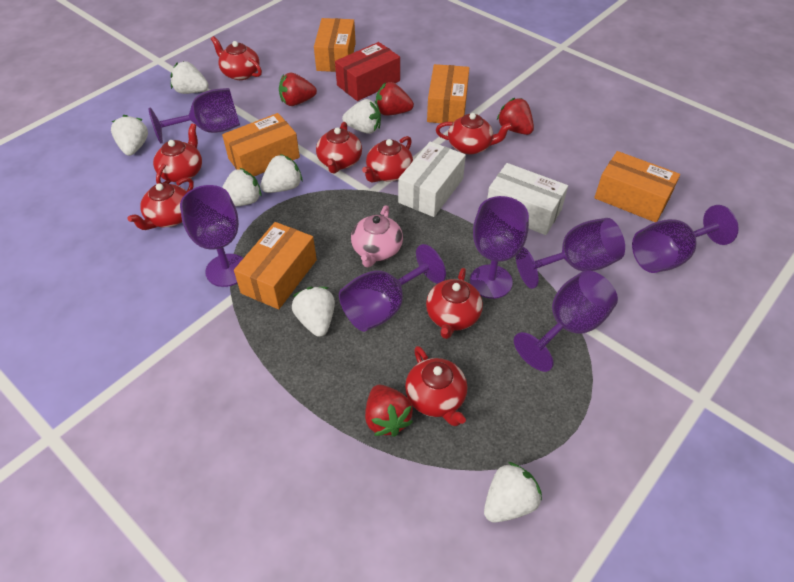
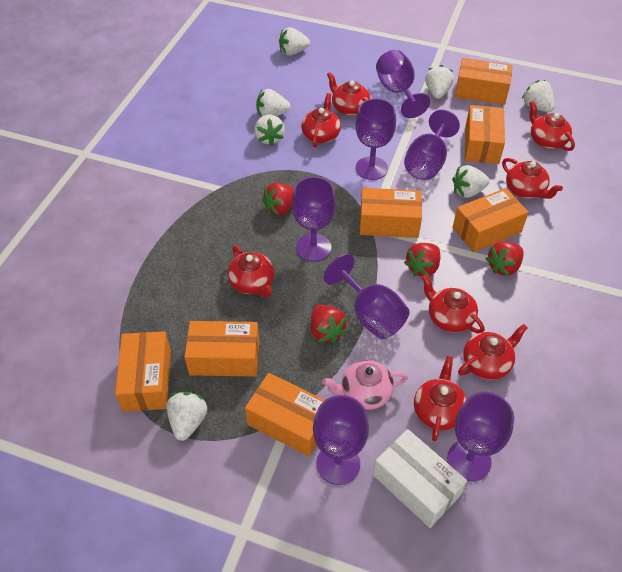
orange box: 5 -> 7
red box: 1 -> 0
white box: 2 -> 1

